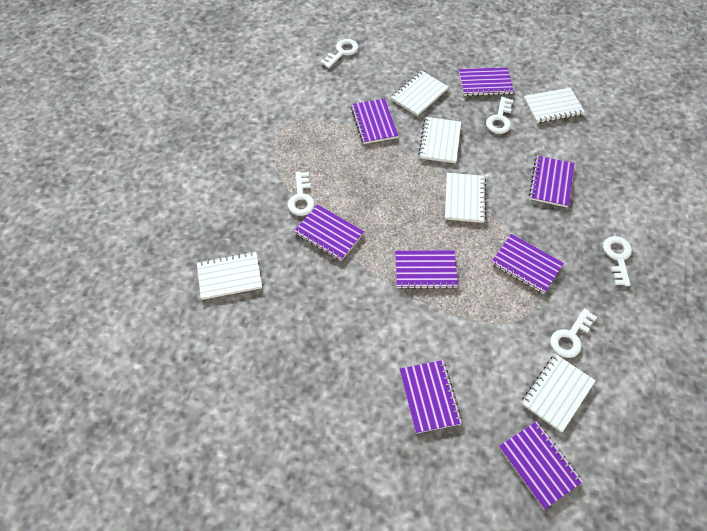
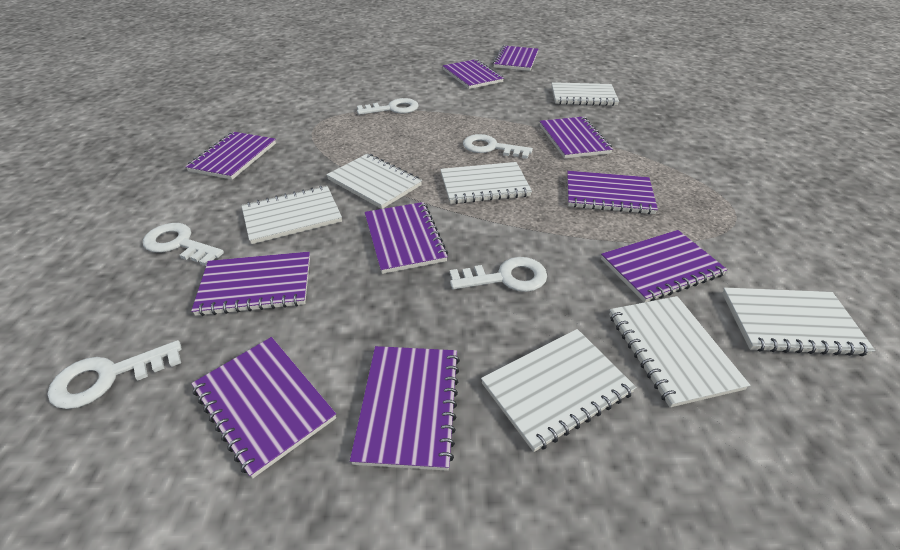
purple notebook: 8 -> 10
white notebook: 6 -> 7

